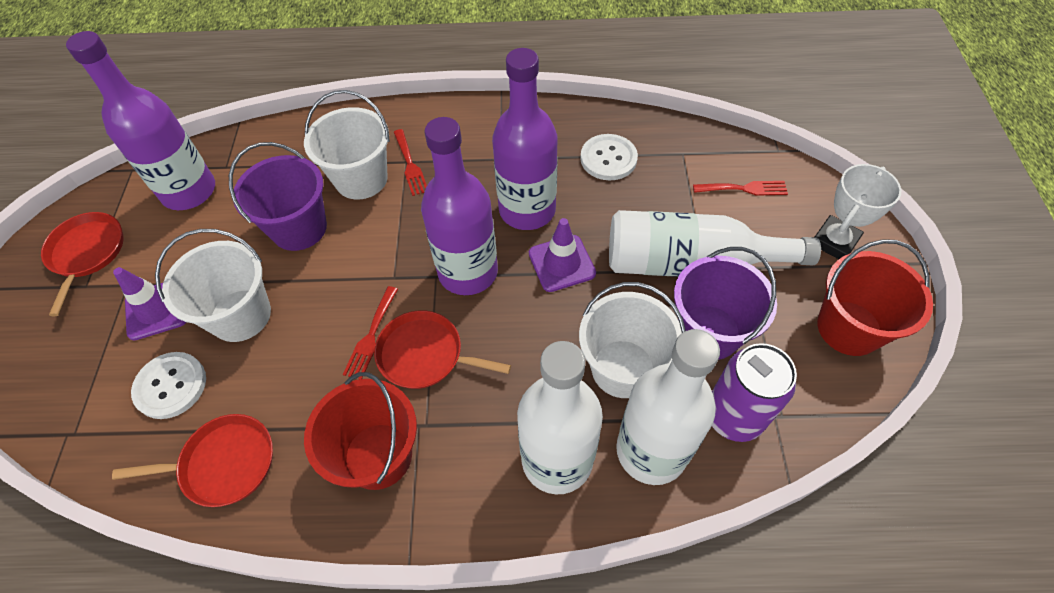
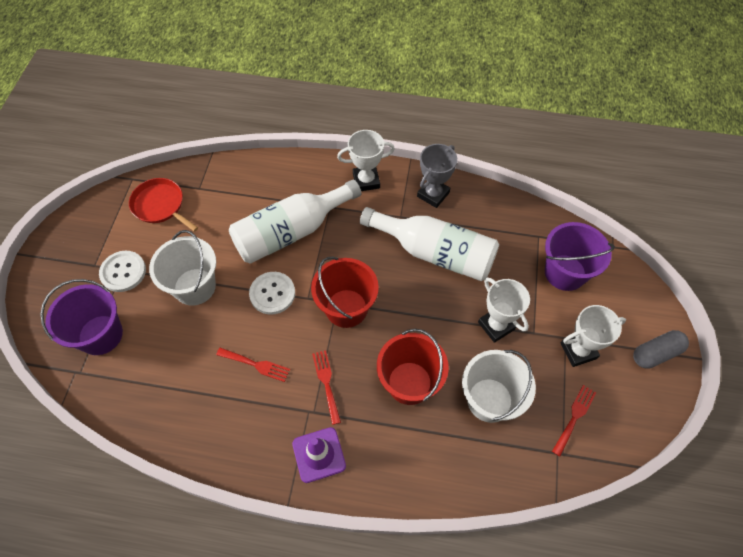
grey capsule: 0 -> 1
grey trophy: 0 -> 1
purple bottle: 3 -> 0
purple can: 1 -> 0
purple traffic cone: 2 -> 1
red pan: 3 -> 1
white bottle: 3 -> 2
white bucket: 3 -> 2
white trophy: 1 -> 3

